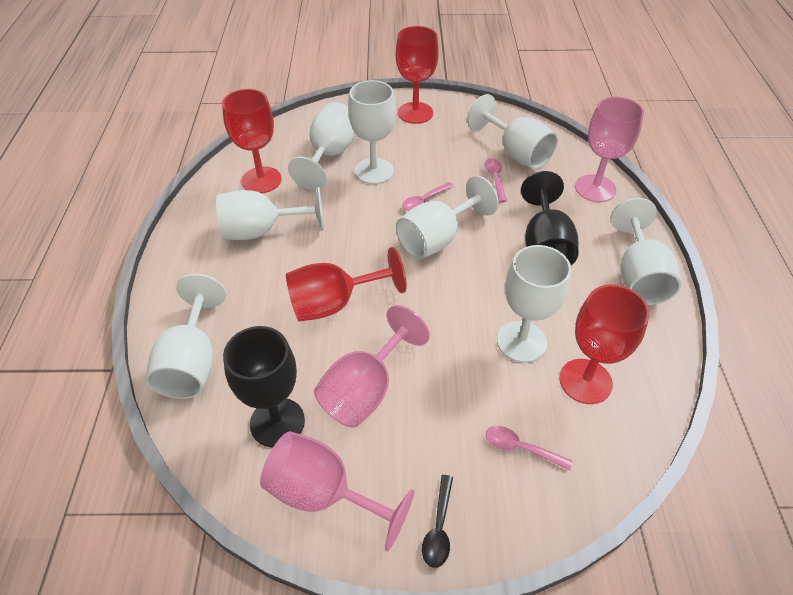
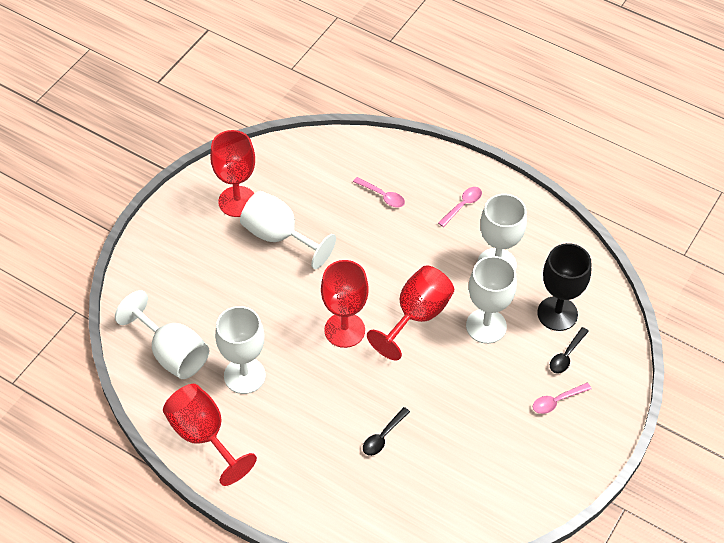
black goblet: 2 -> 1
black spoon: 1 -> 2
pink goblet: 3 -> 0
white goblet: 8 -> 5

